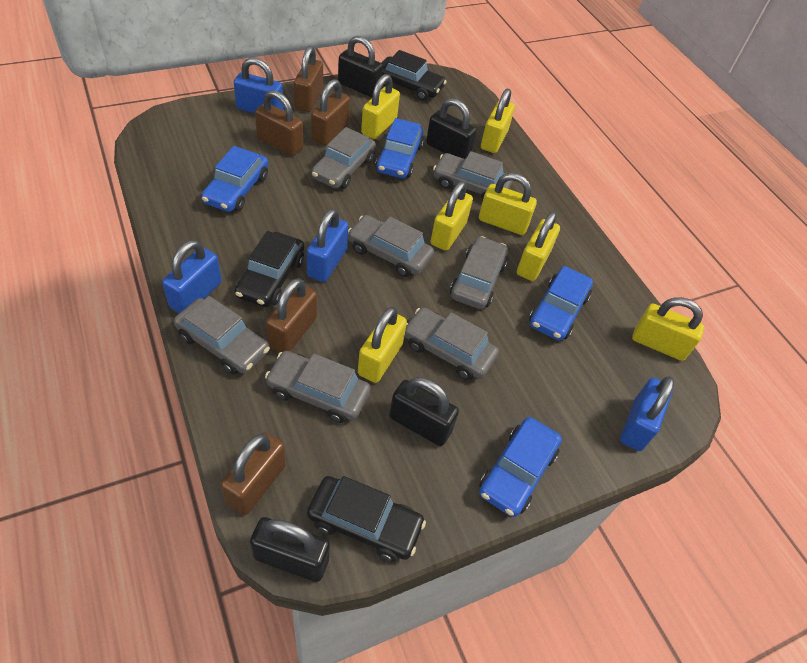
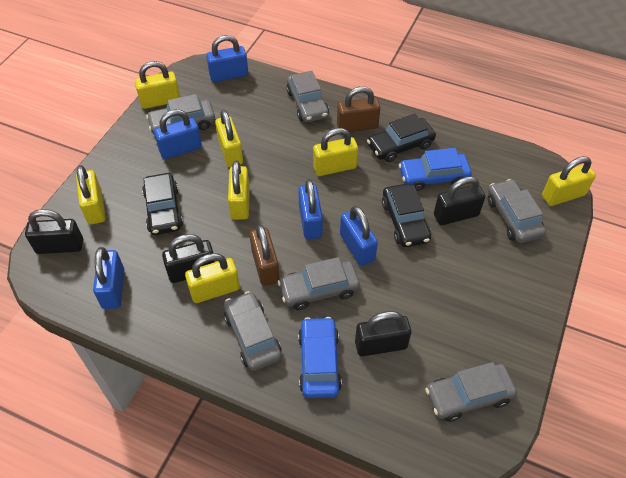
blue car: 4 -> 2
blue padlock: 4 -> 5
brown padlock: 5 -> 2
grey car: 7 -> 6

